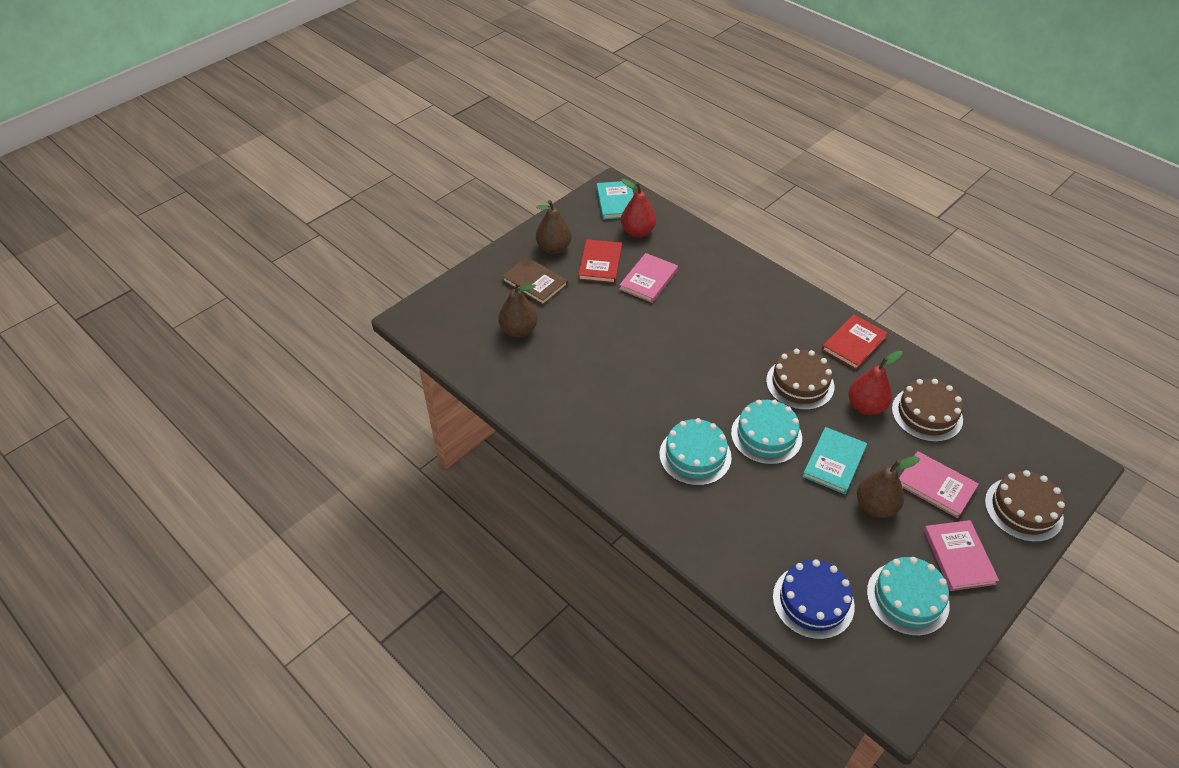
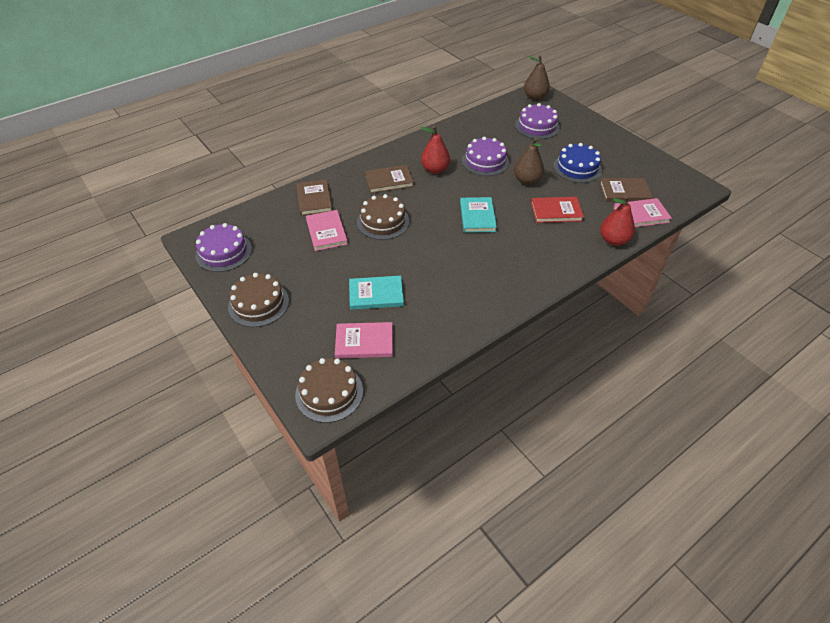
brown book: 1 -> 3
brown pear: 3 -> 2
purple cake: 0 -> 3
red book: 2 -> 1
turquoise cake: 3 -> 0

